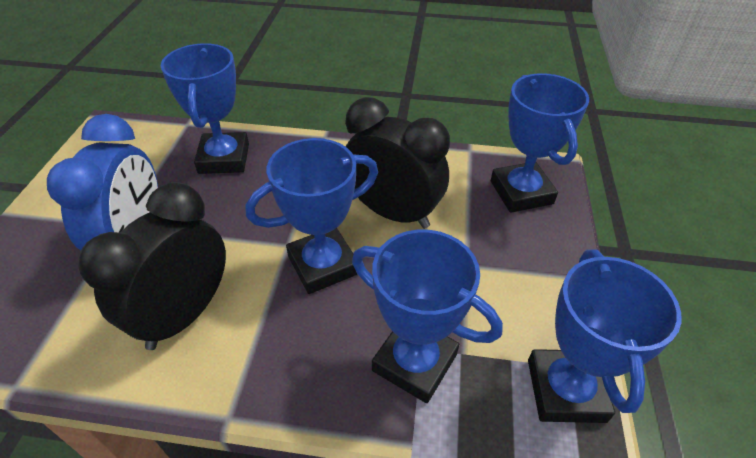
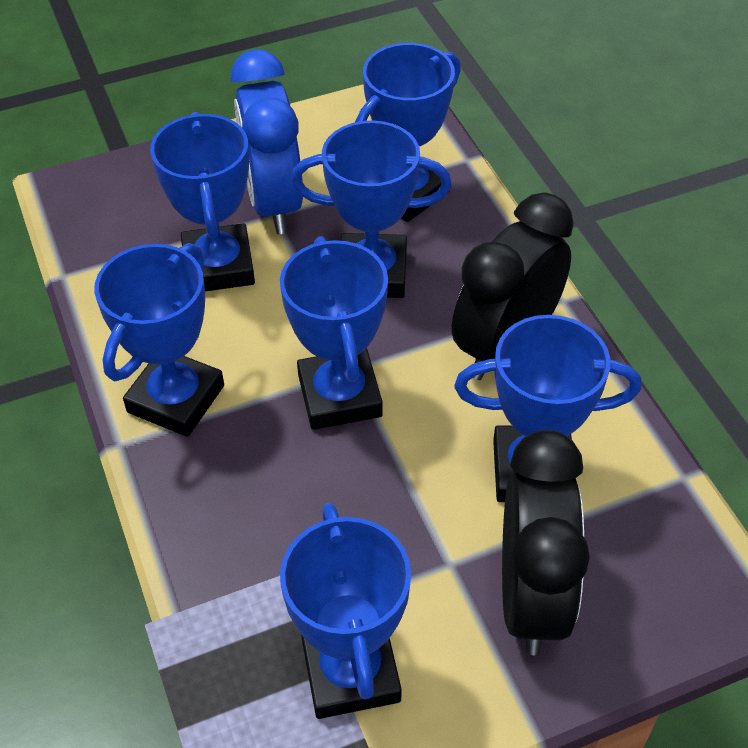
blue trophy: 5 -> 7

